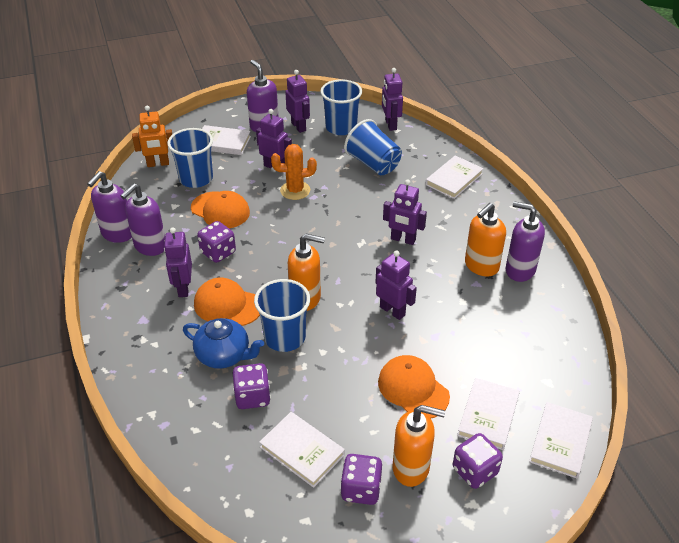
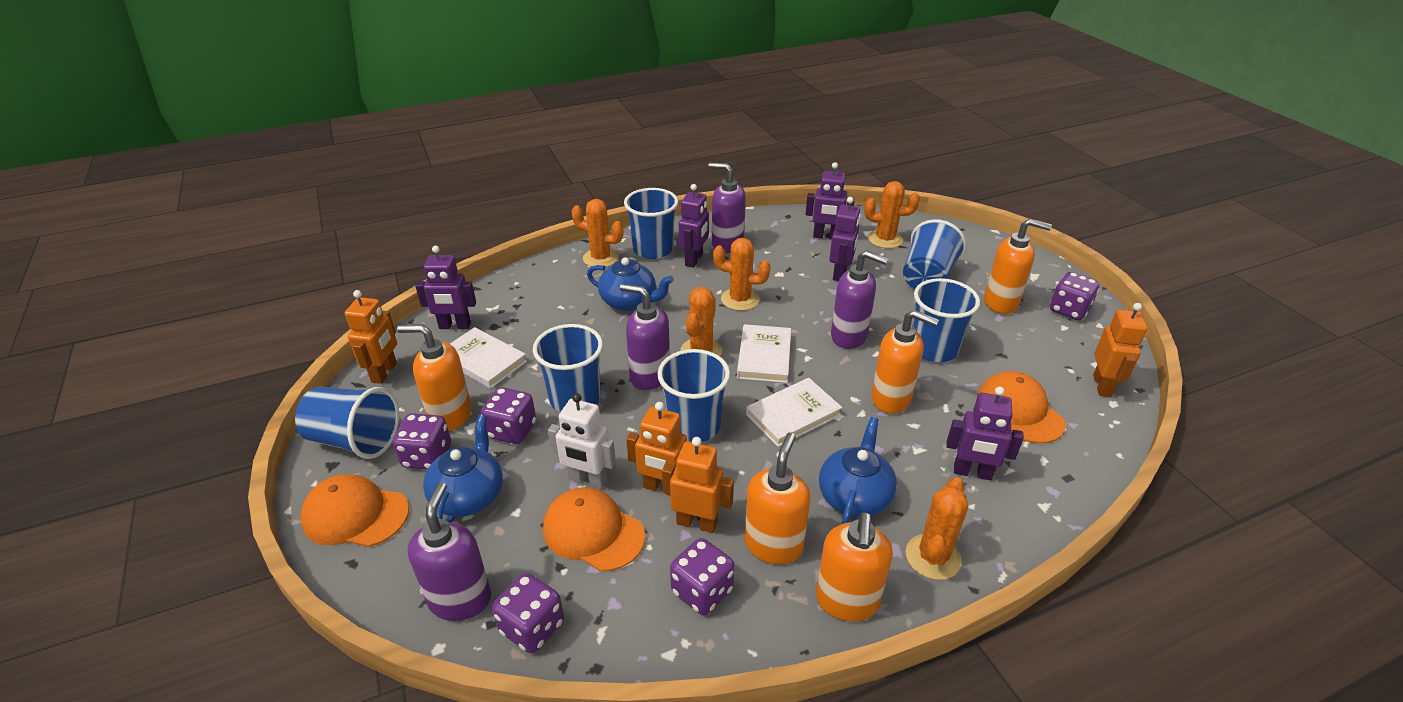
blue cup: 4 -> 6
blue teapot: 1 -> 3
orange cactus: 1 -> 5
orange robot: 1 -> 4
orange soap dispenser: 3 -> 5
purple dice: 4 -> 5
purple robot: 6 -> 5
white book: 5 -> 3
white robot: 0 -> 1

